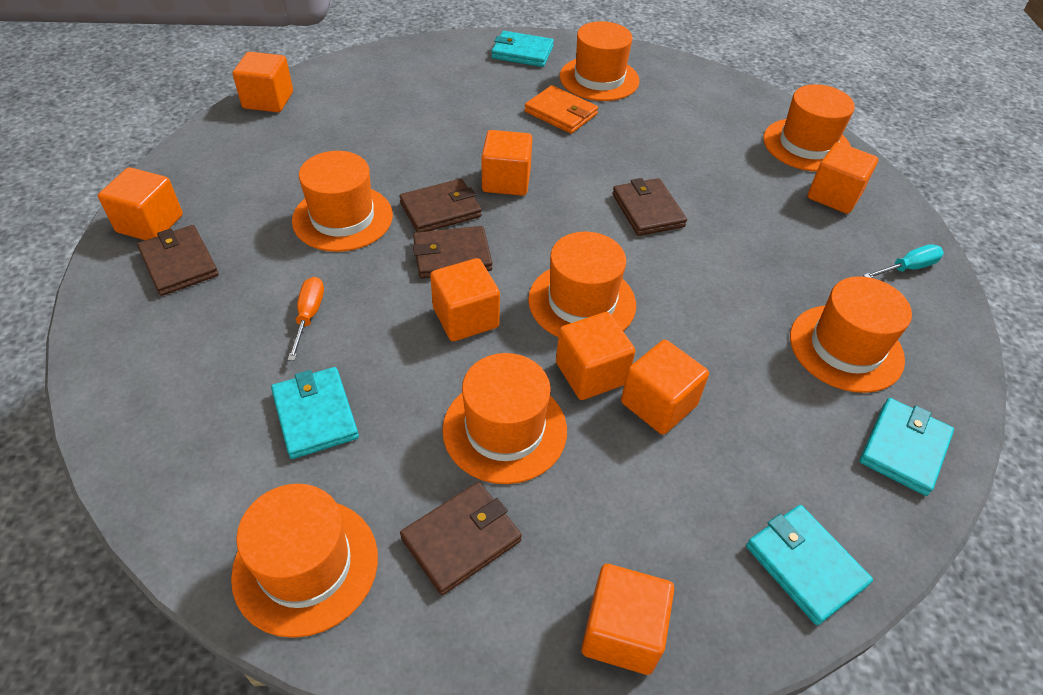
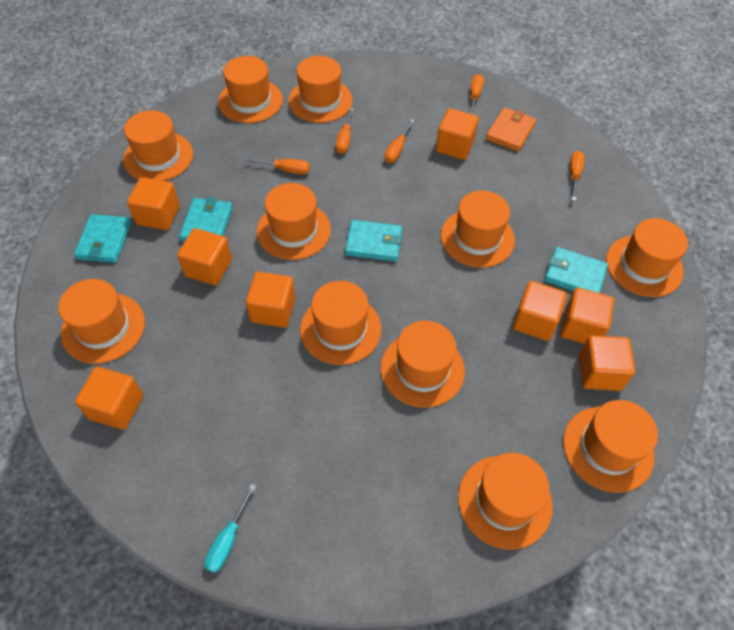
brown wallet: 5 -> 0
orange hat: 7 -> 11
orange screwdriver: 1 -> 5

